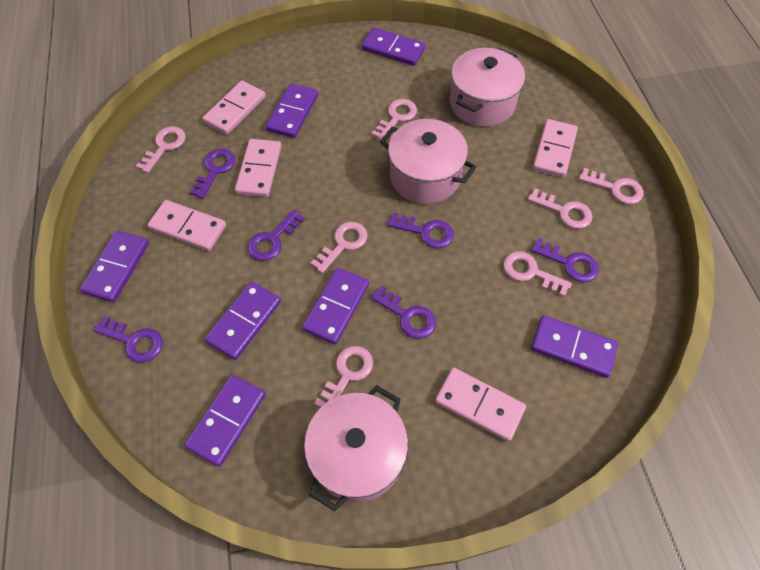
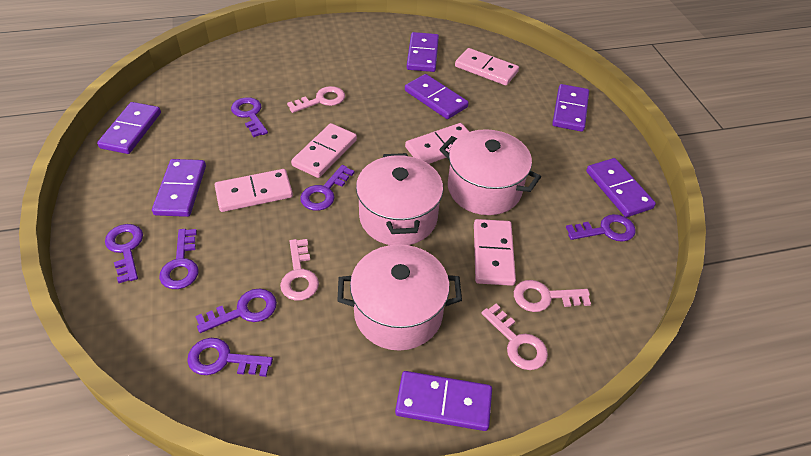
pink key: 7 -> 4
purple key: 6 -> 7

